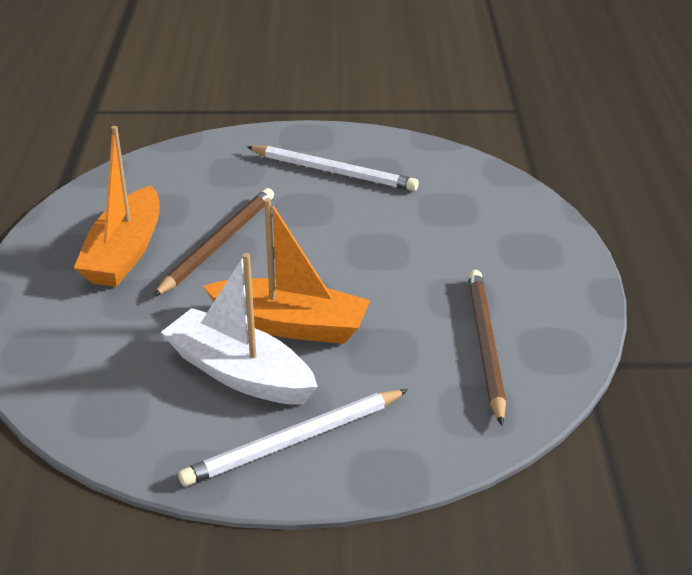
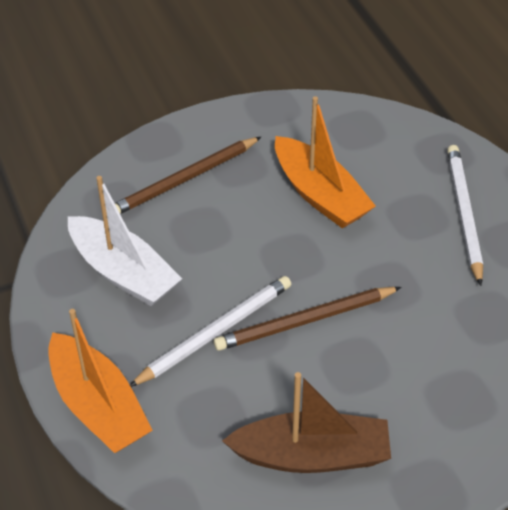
brown boat: 0 -> 1

